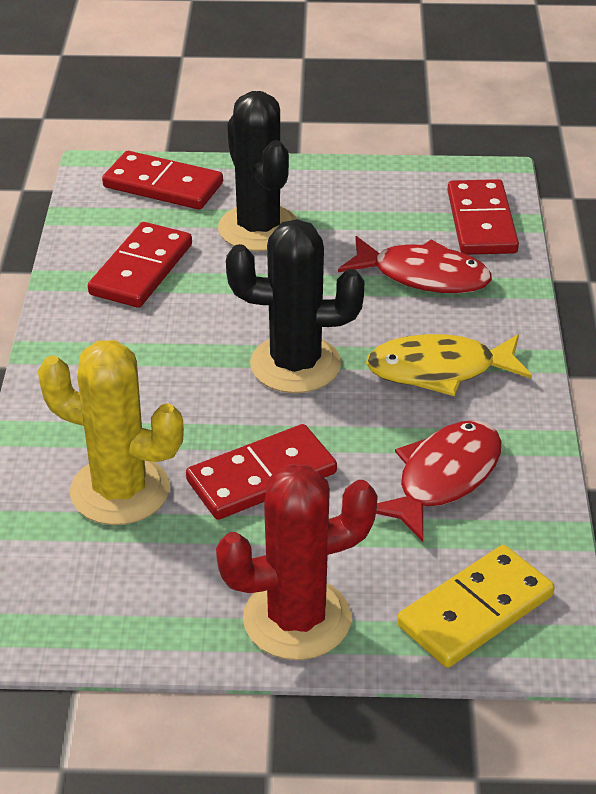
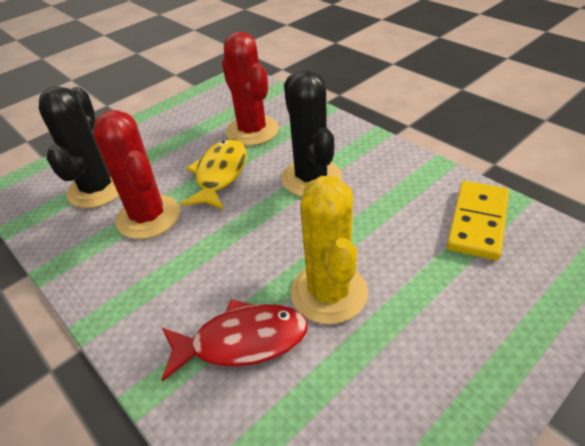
red cactus: 1 -> 2
red domino: 4 -> 0
red fish: 2 -> 1

